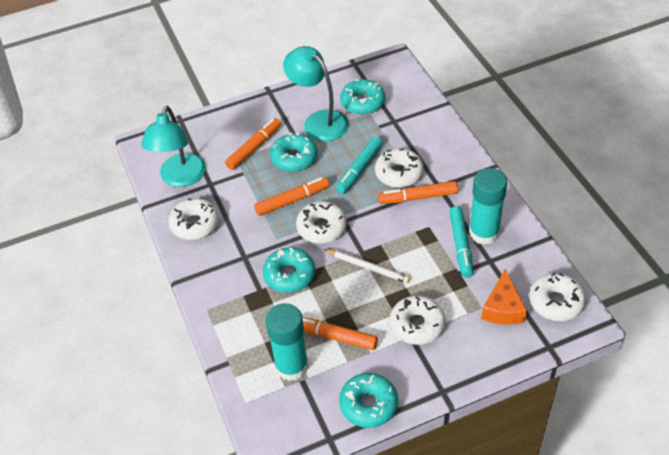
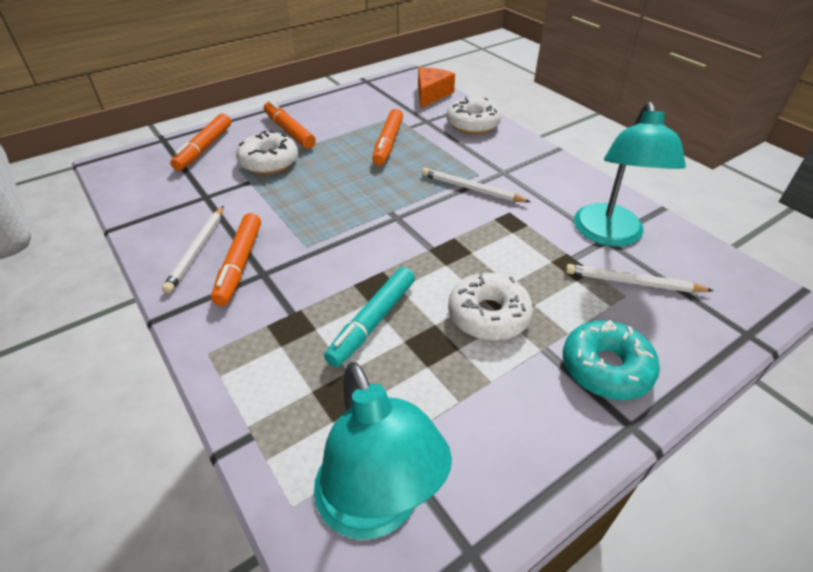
turquoise donut: 4 -> 1
turquoise glue stick: 2 -> 0
turquoise marker: 2 -> 1
white donut: 5 -> 3
white pencil: 1 -> 3

